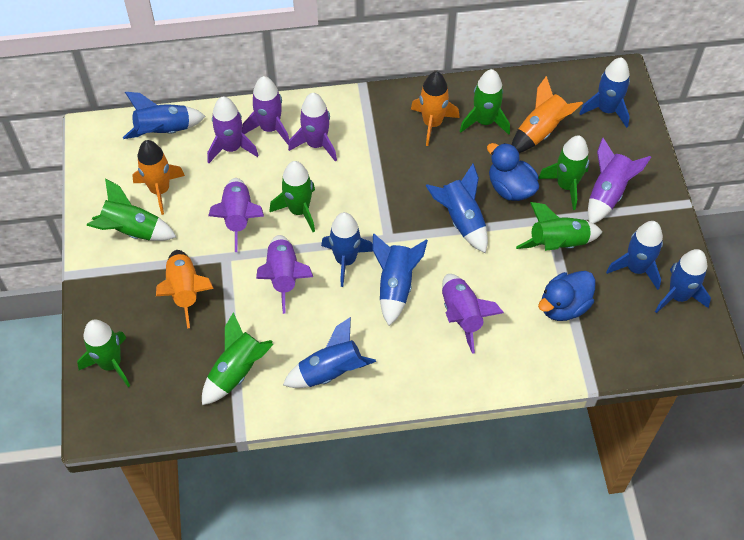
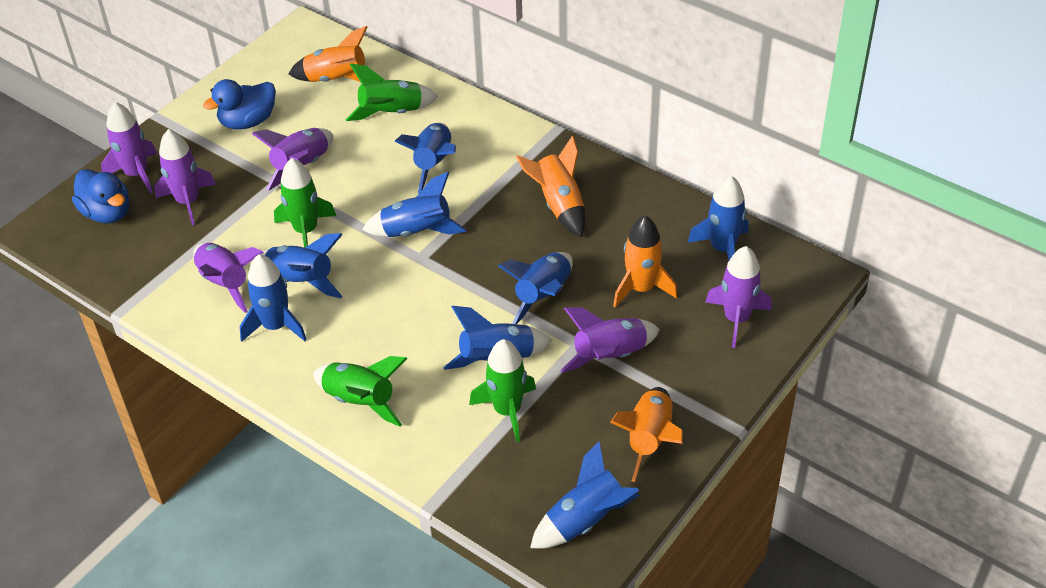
green rocket: 7 -> 4
purple rocket: 7 -> 6

